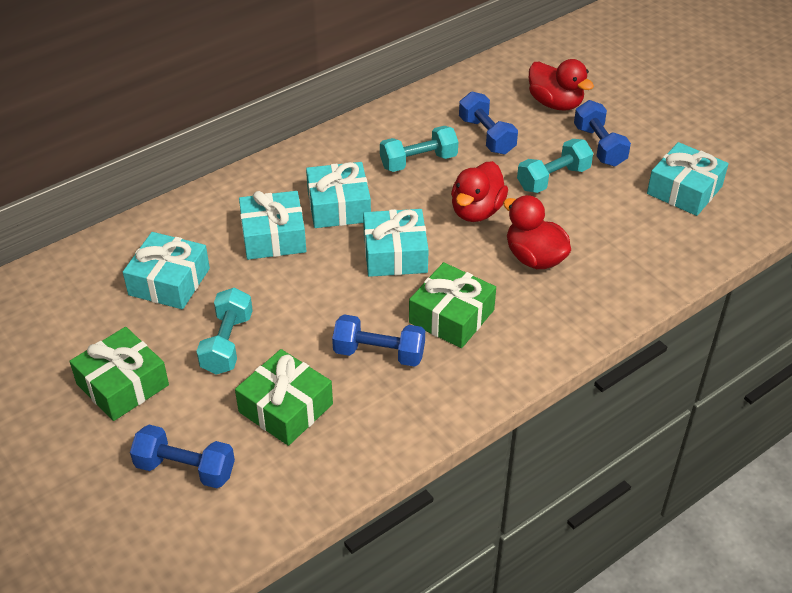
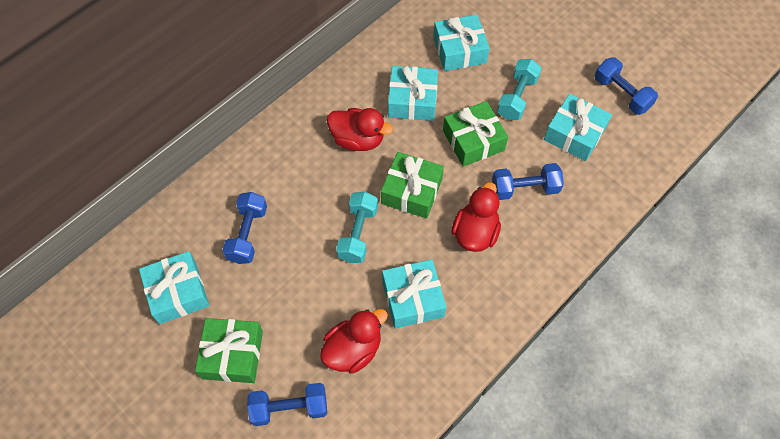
turquoise dumbbell: 3 -> 2

